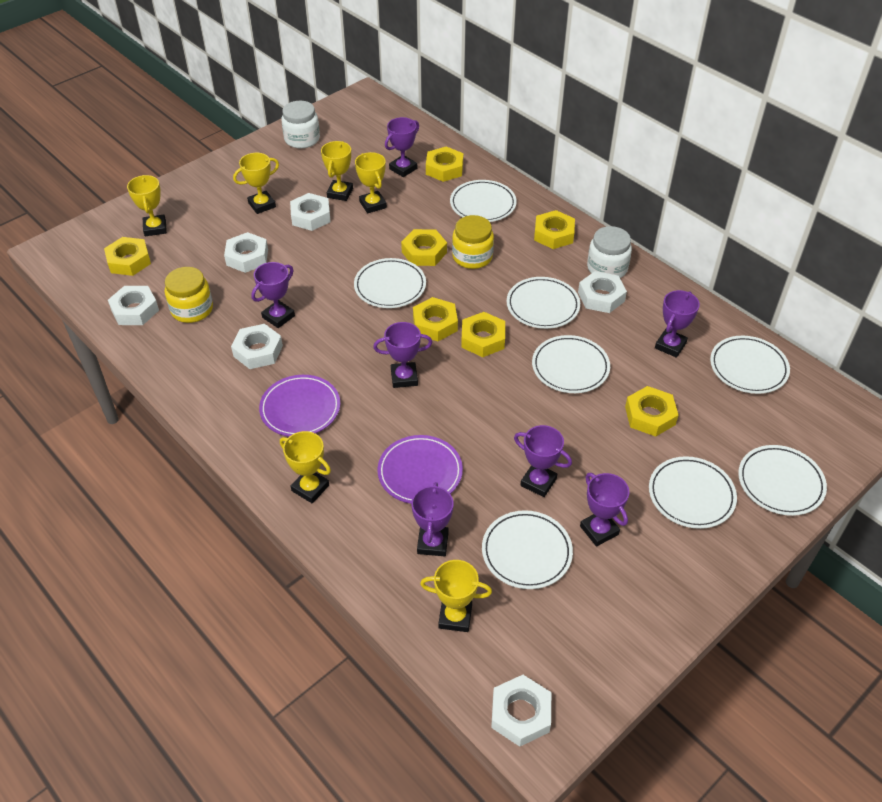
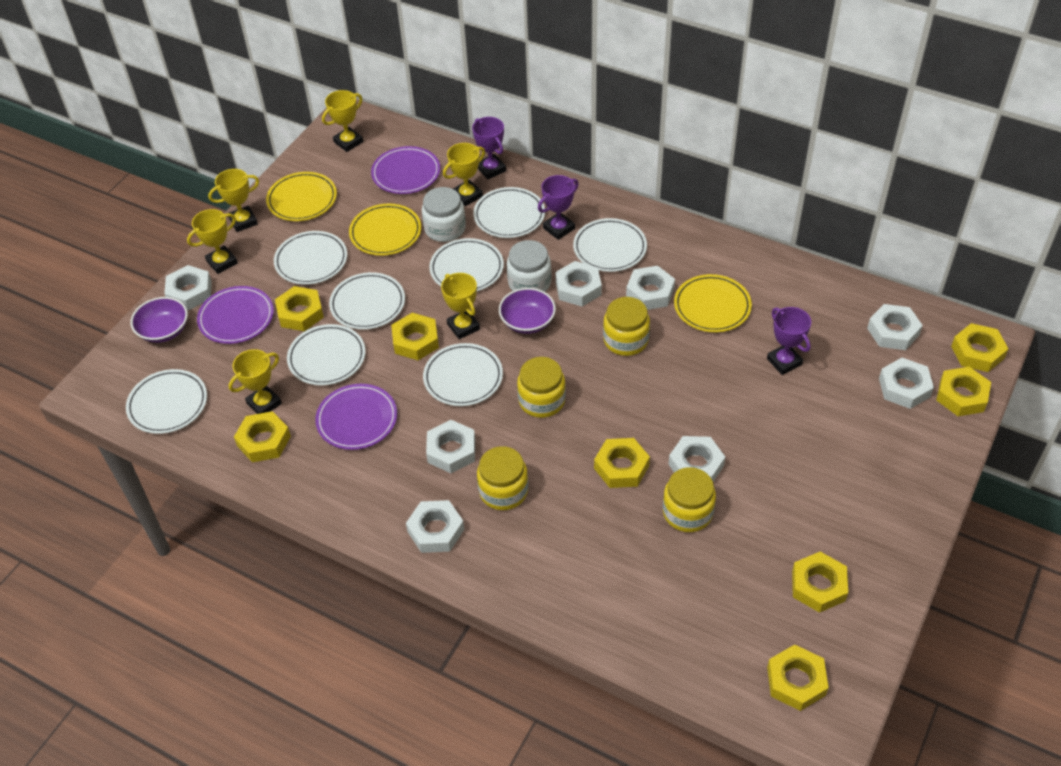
purple bowl: 0 -> 2
purple plate: 2 -> 3
purple trophy: 7 -> 3
white nut: 6 -> 8
yellow jar: 2 -> 4
yellow nut: 7 -> 8
yellow plate: 0 -> 3

